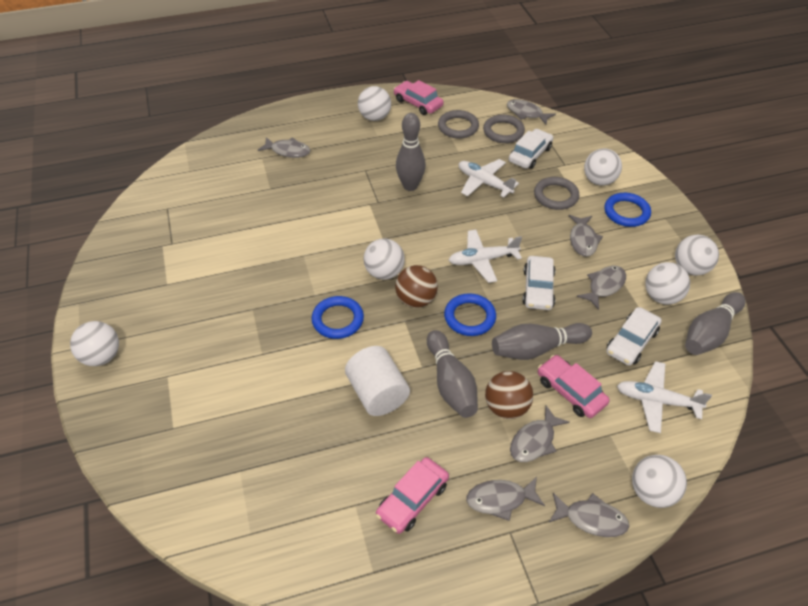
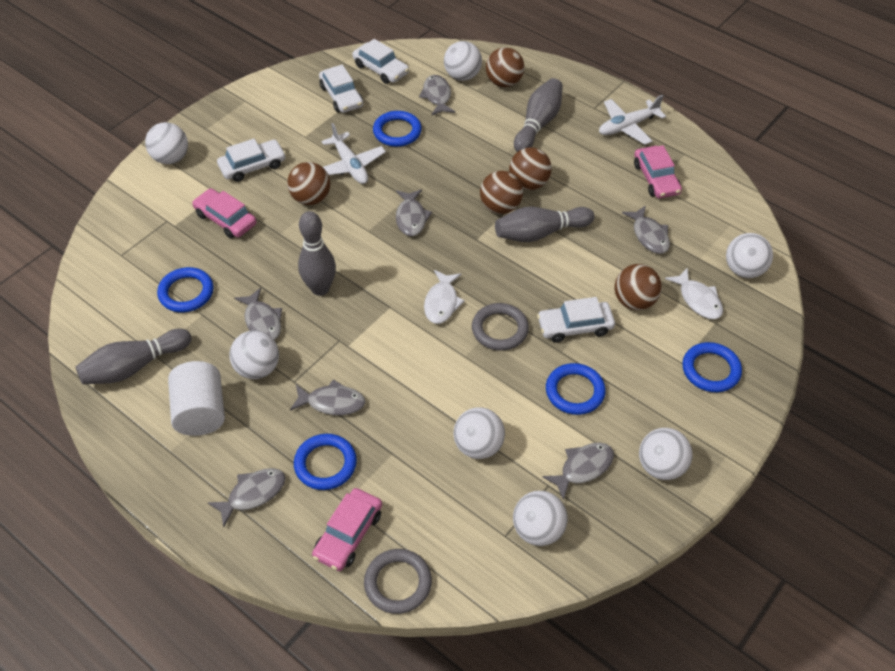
blue ring: 3 -> 5
brown ball: 2 -> 5
grey ring: 3 -> 2
white car: 3 -> 4
white fish: 0 -> 2
white plane: 3 -> 2

